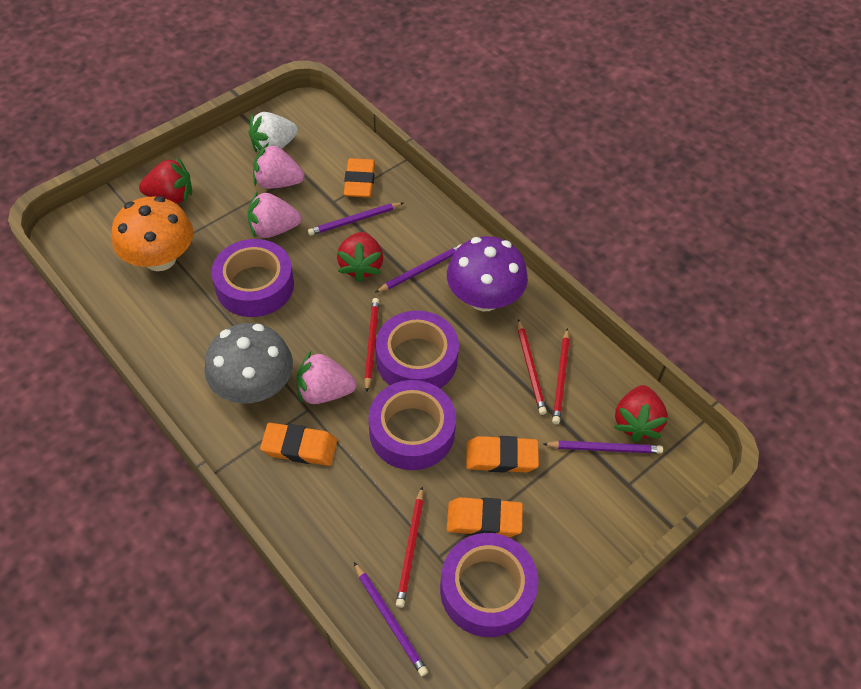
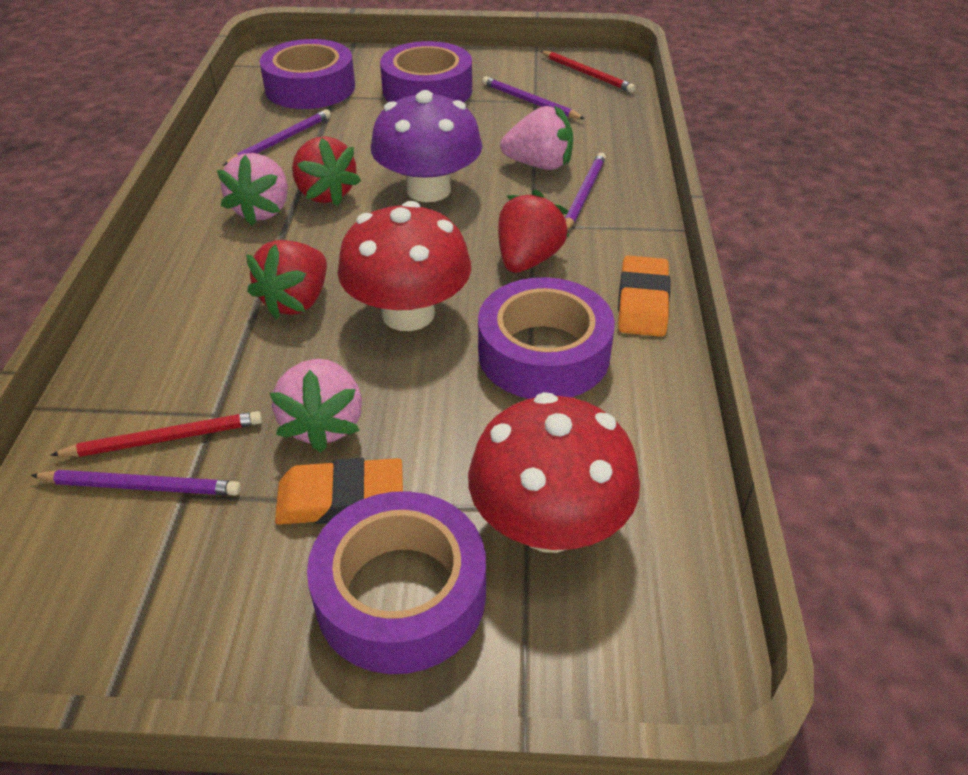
grey mushroom: 1 -> 0
orange eraser: 4 -> 2
orange mushroom: 1 -> 0
red mushroom: 0 -> 2
red pencil: 4 -> 2
white strawberry: 1 -> 0

